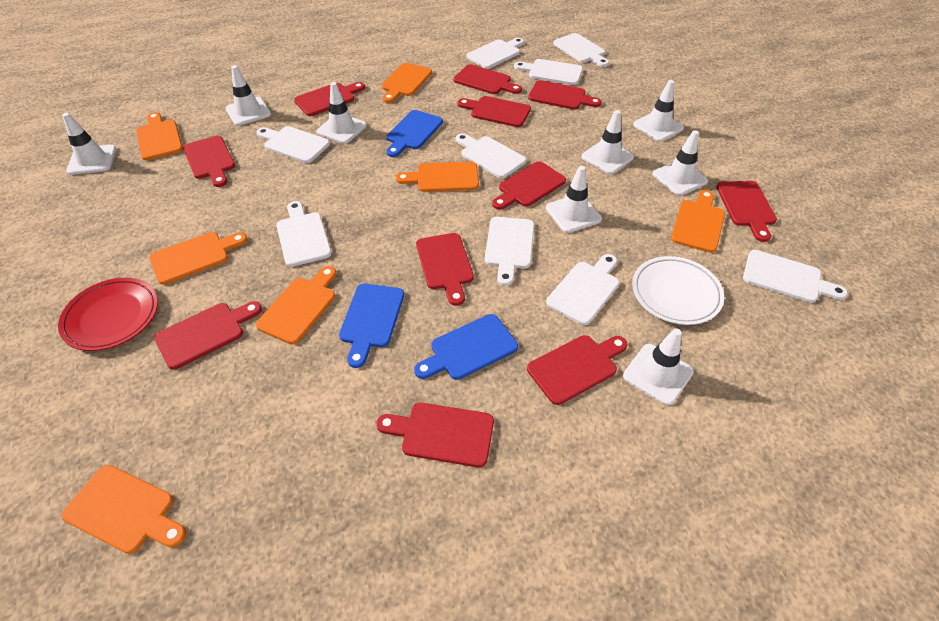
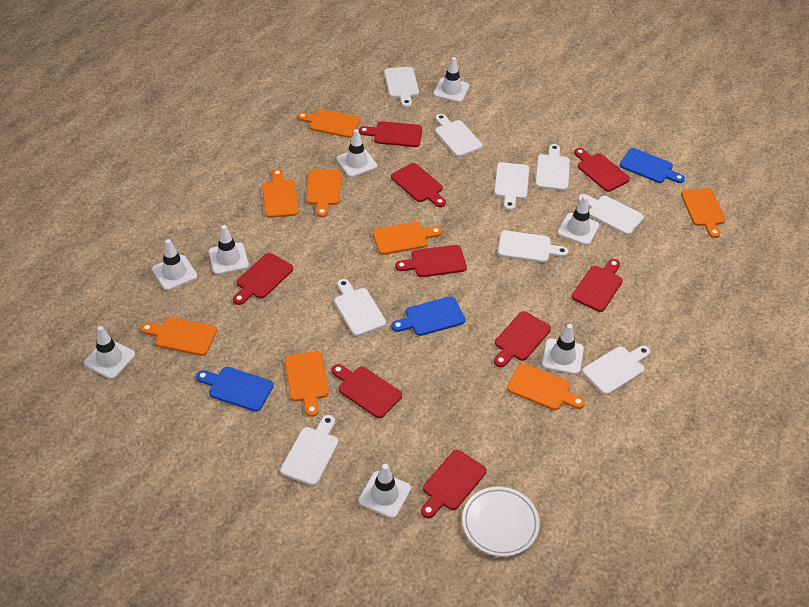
orange cutting board: 7 -> 8
red cutting board: 11 -> 9
red plate: 1 -> 0

